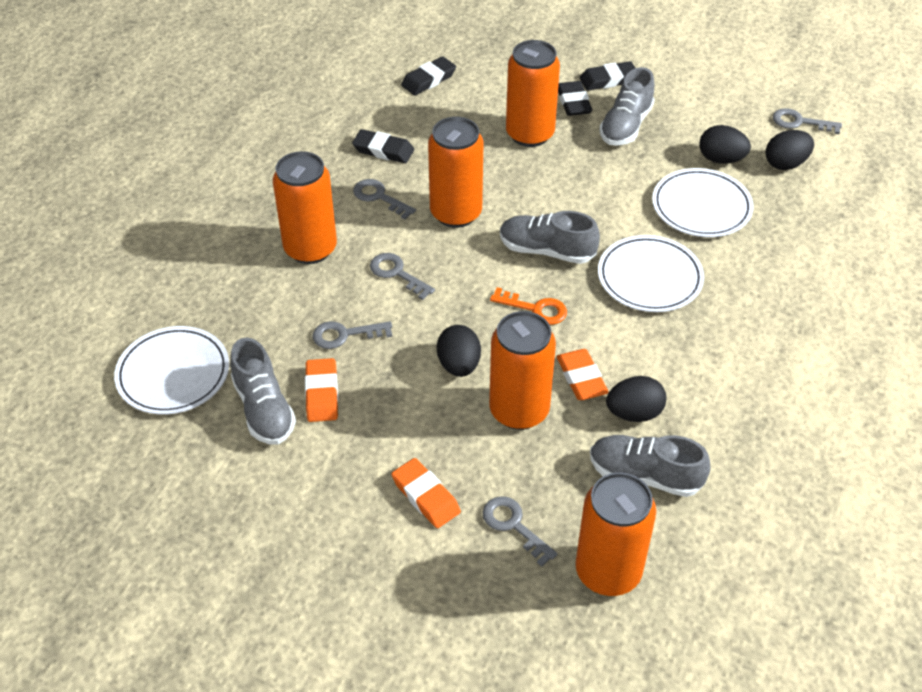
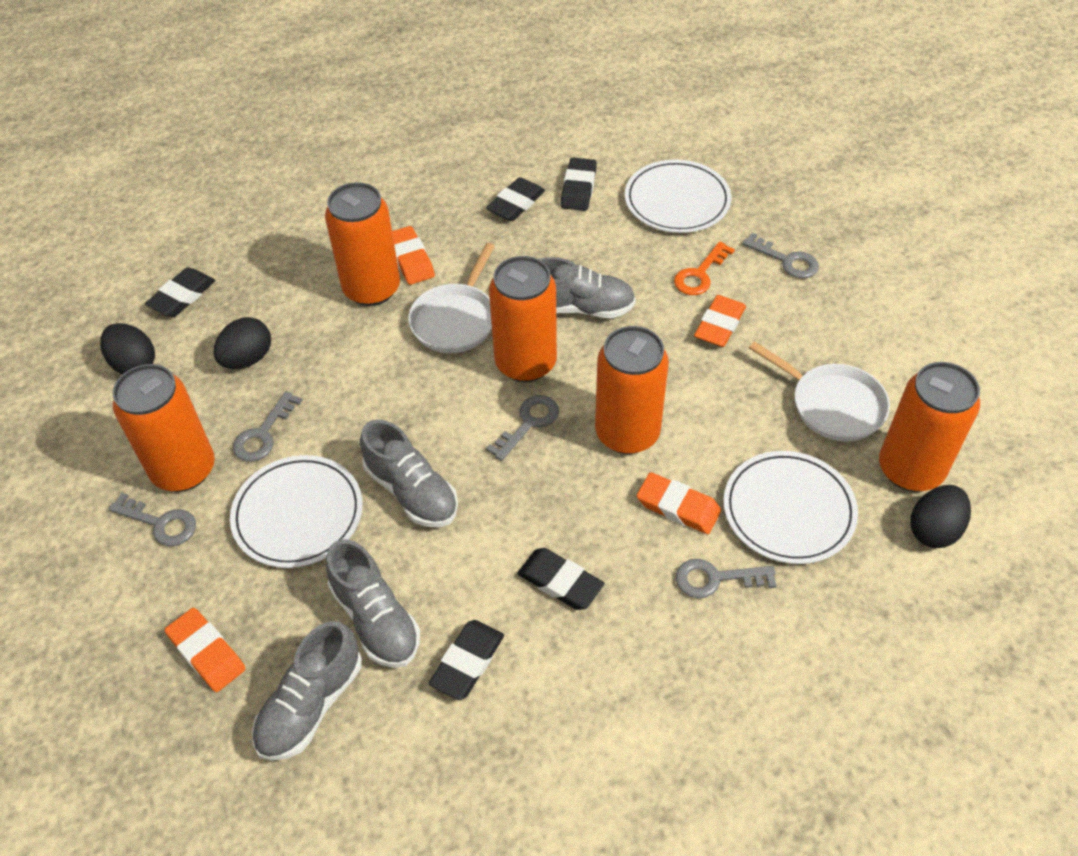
black egg: 4 -> 3
black eraser: 4 -> 5
orange eraser: 3 -> 4
white pan: 0 -> 2

